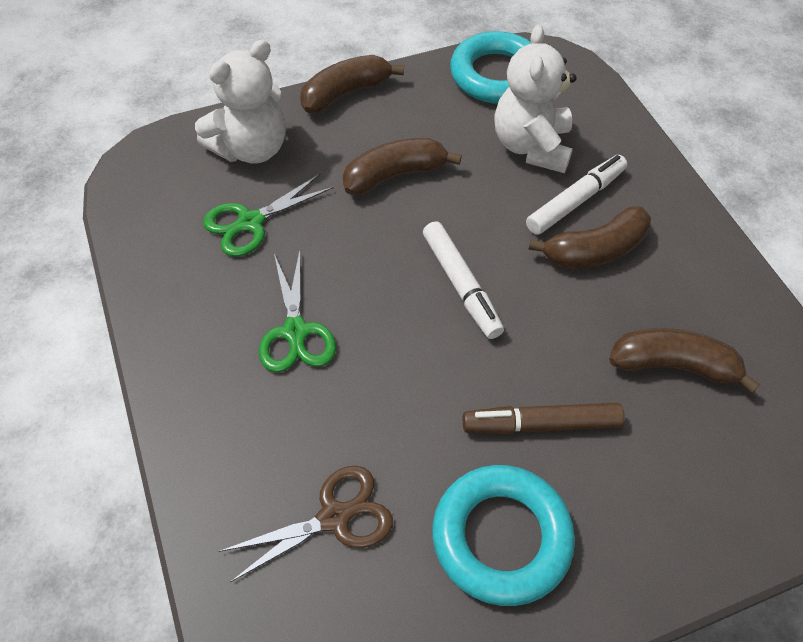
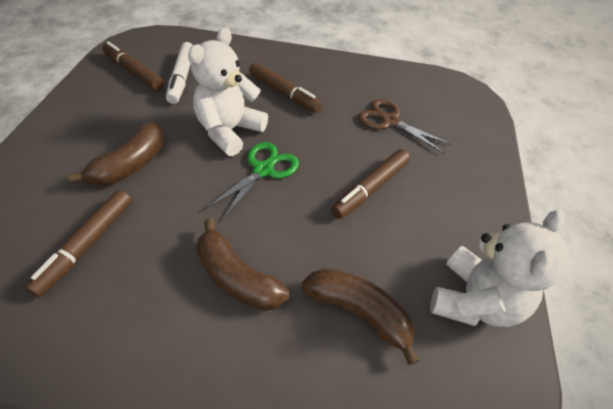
brown banana: 4 -> 3
brown marker: 1 -> 4
green scissors: 2 -> 1
turquoise ring: 2 -> 0
white marker: 2 -> 1

